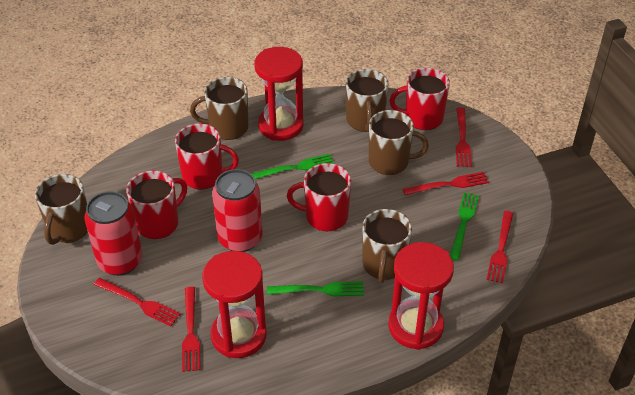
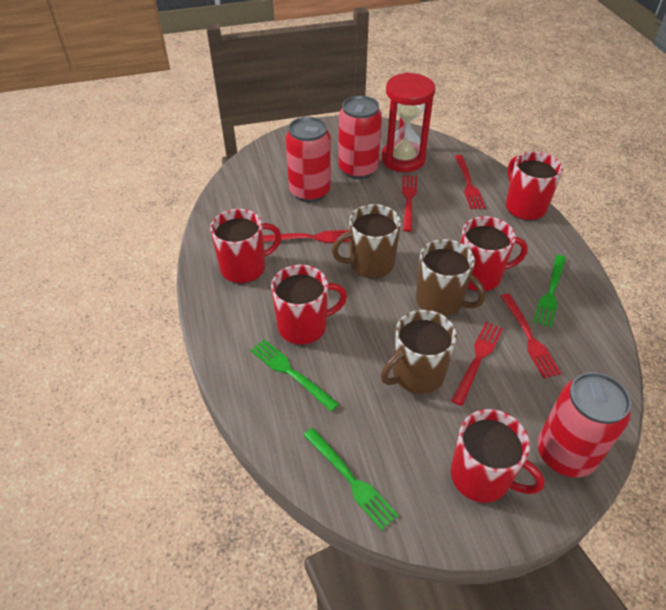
brown mug: 5 -> 3
red can: 2 -> 3
red hourglass: 3 -> 1
red mug: 4 -> 5

